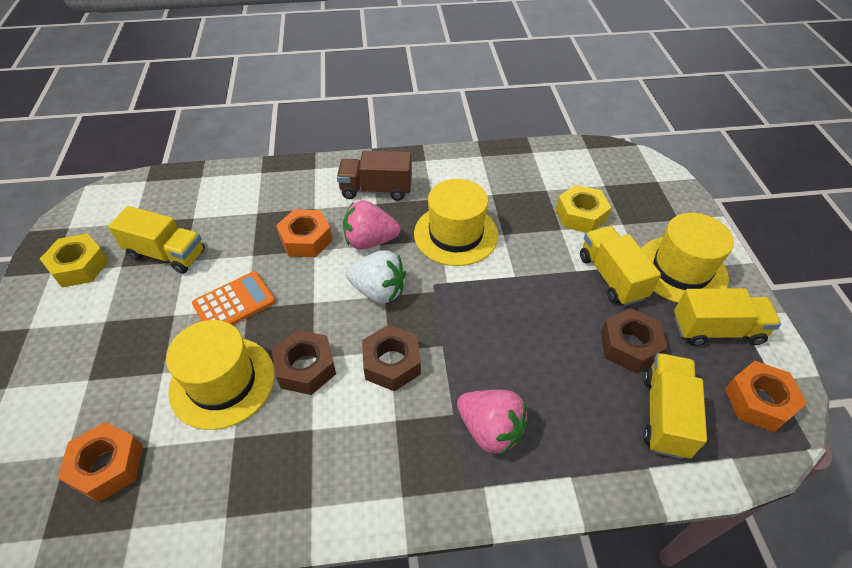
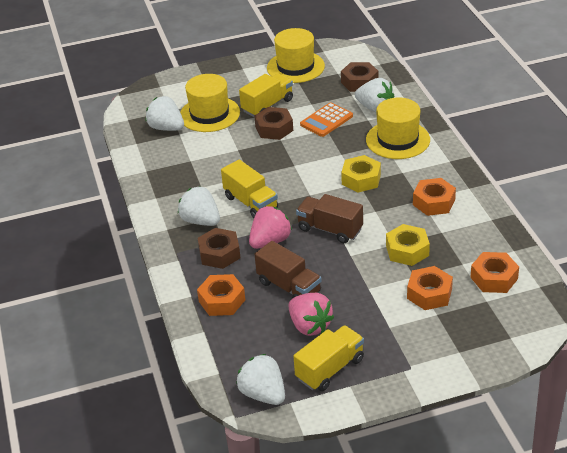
brown truck: 1 -> 2
orange nut: 3 -> 4
white strawberry: 1 -> 4
yellow truck: 4 -> 3

